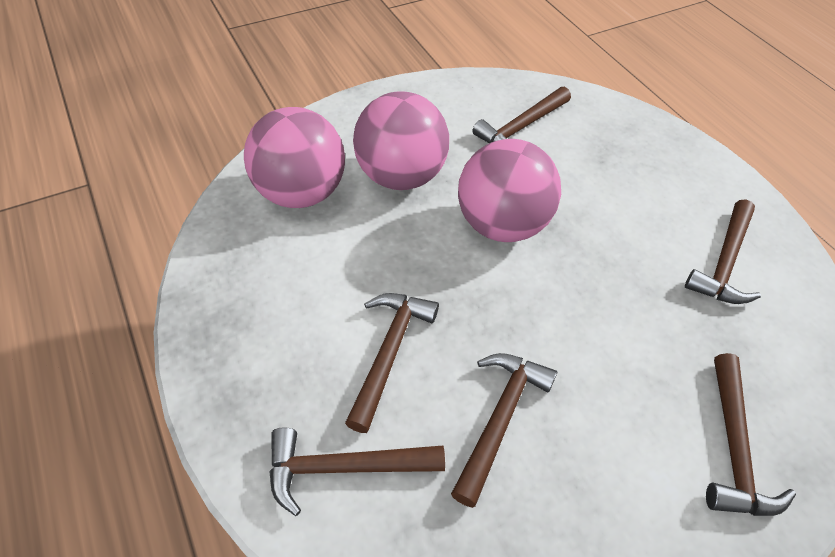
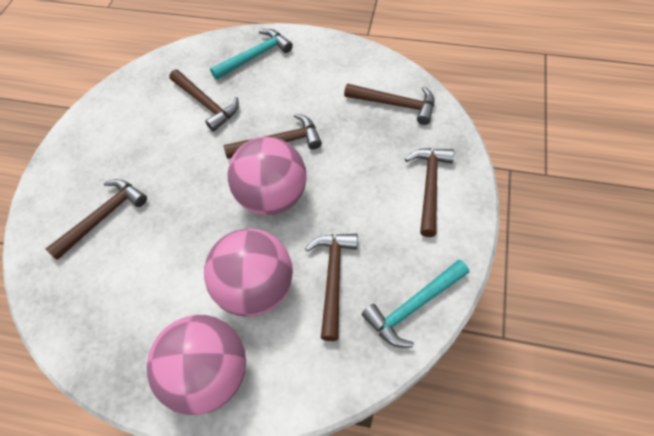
turquoise hammer: 0 -> 2

